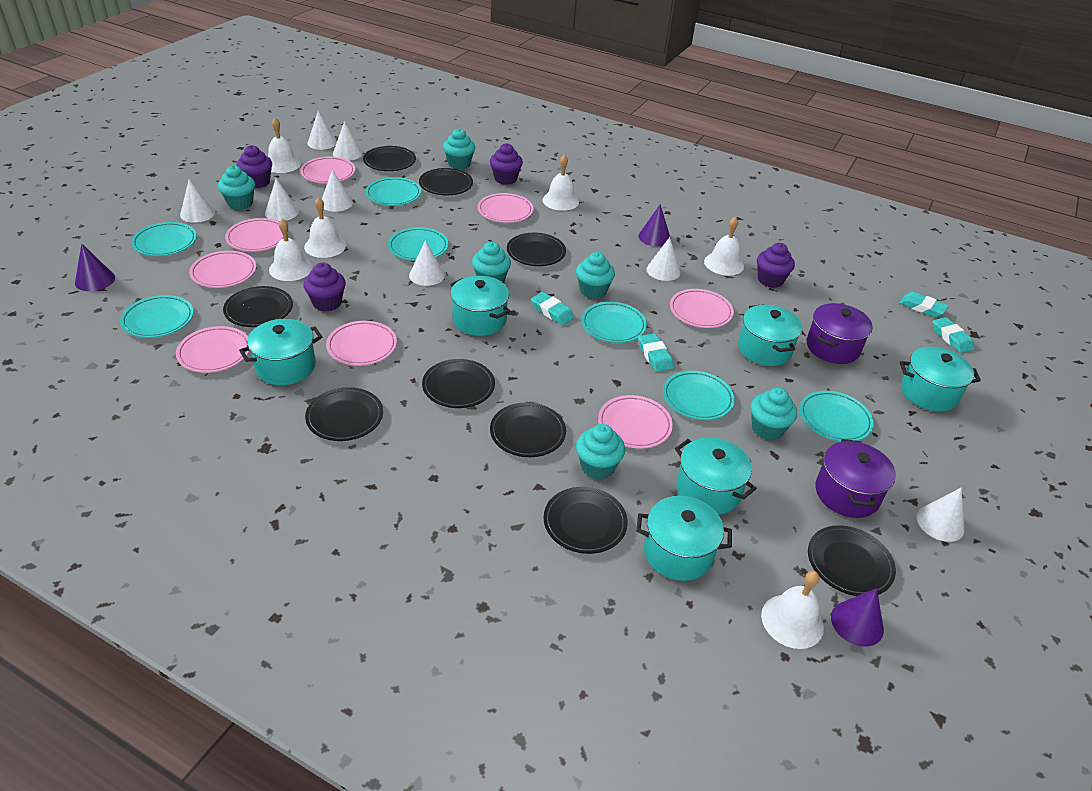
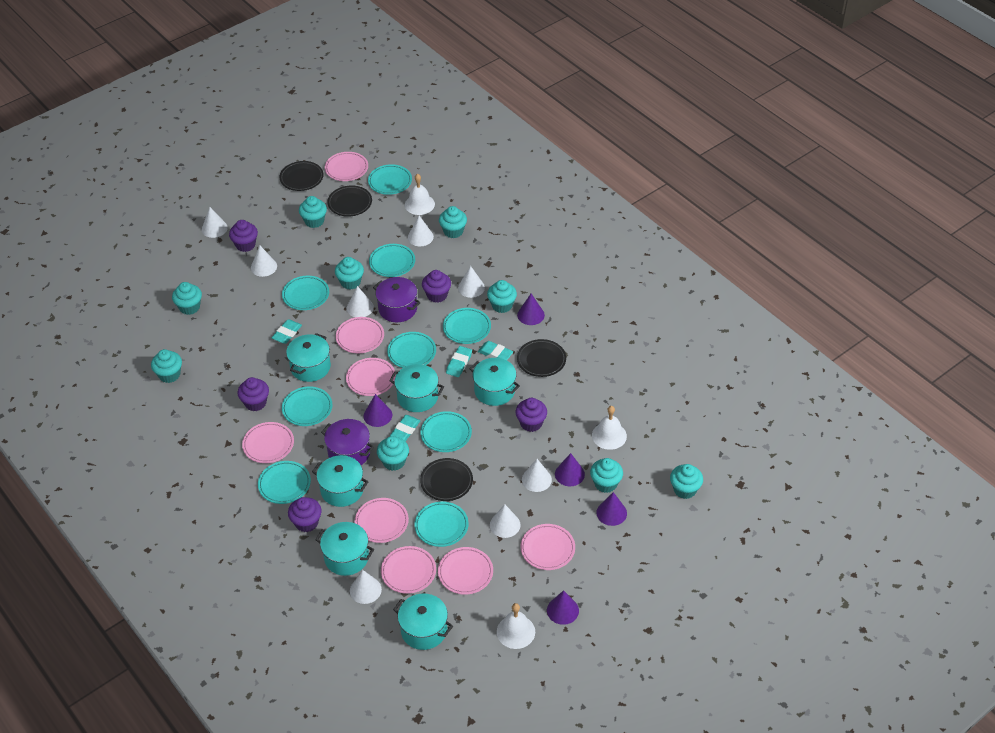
black plate: 9 -> 4
purple cone: 3 -> 5
purple cupcake: 4 -> 5
turquoise cupcake: 6 -> 9
turquoise plate: 7 -> 9
white bell: 6 -> 3

